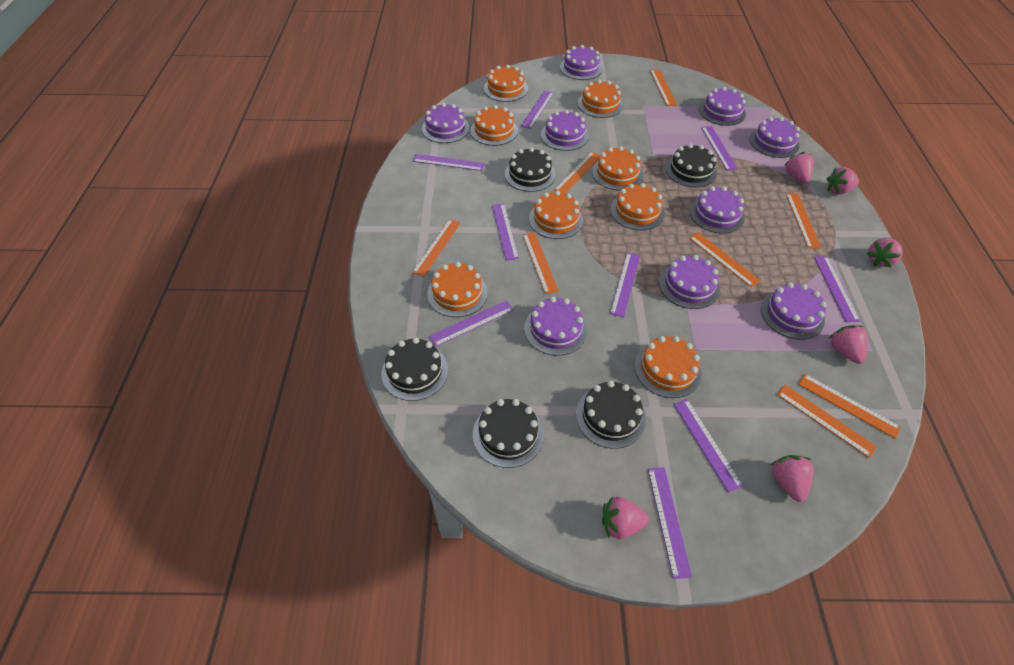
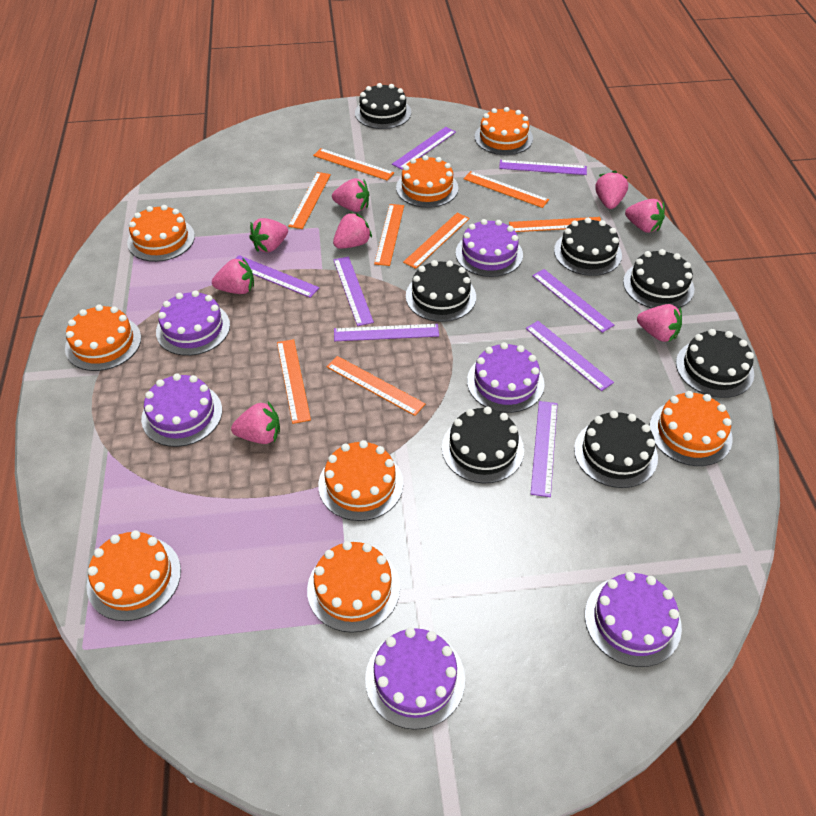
black cake: 5 -> 7
pink strawberry: 6 -> 8
purple cake: 9 -> 6
purple ruler: 9 -> 8

